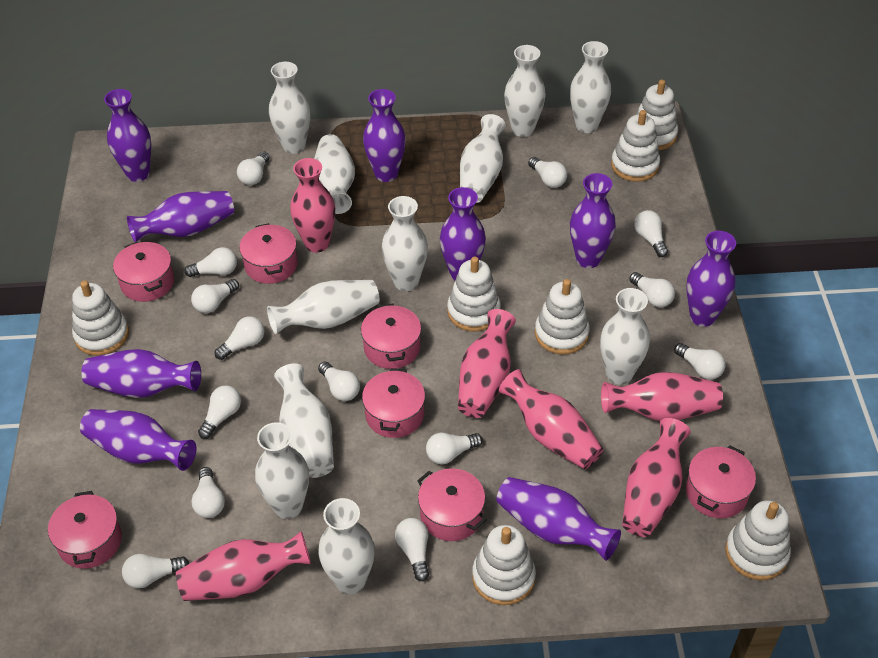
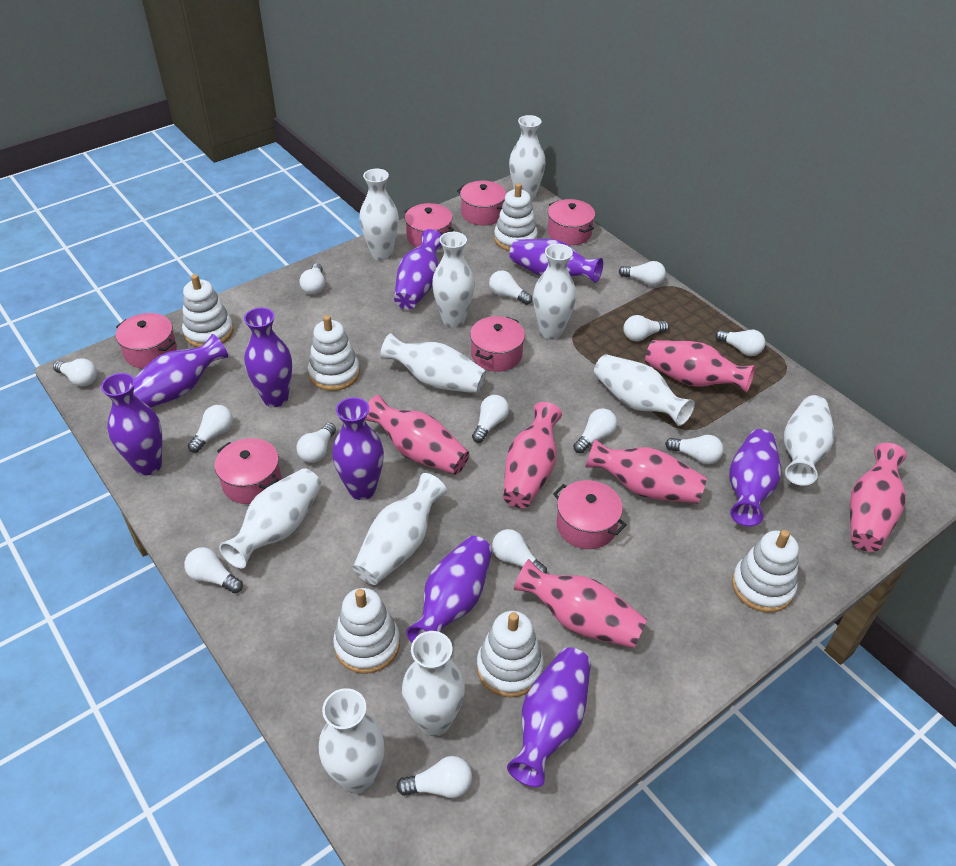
white stacking toy: 7 -> 6

